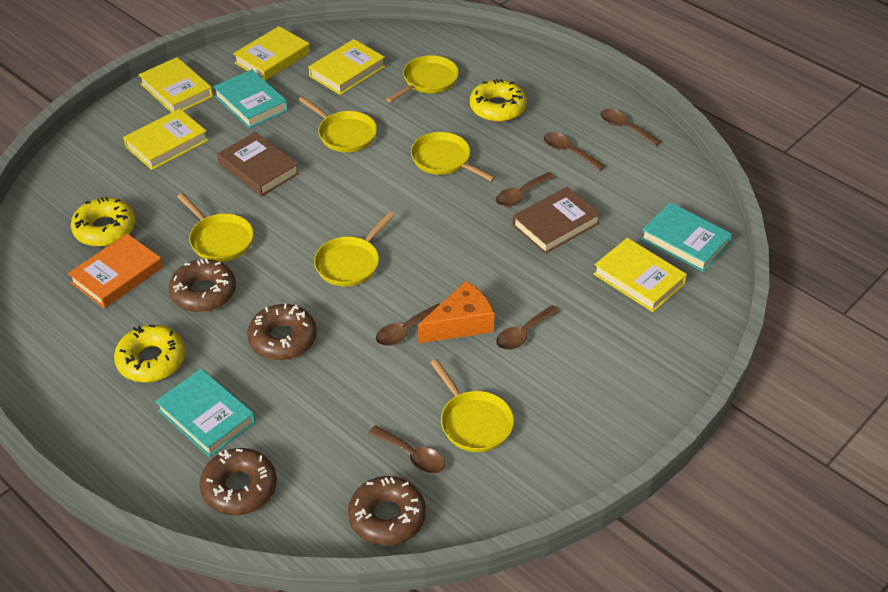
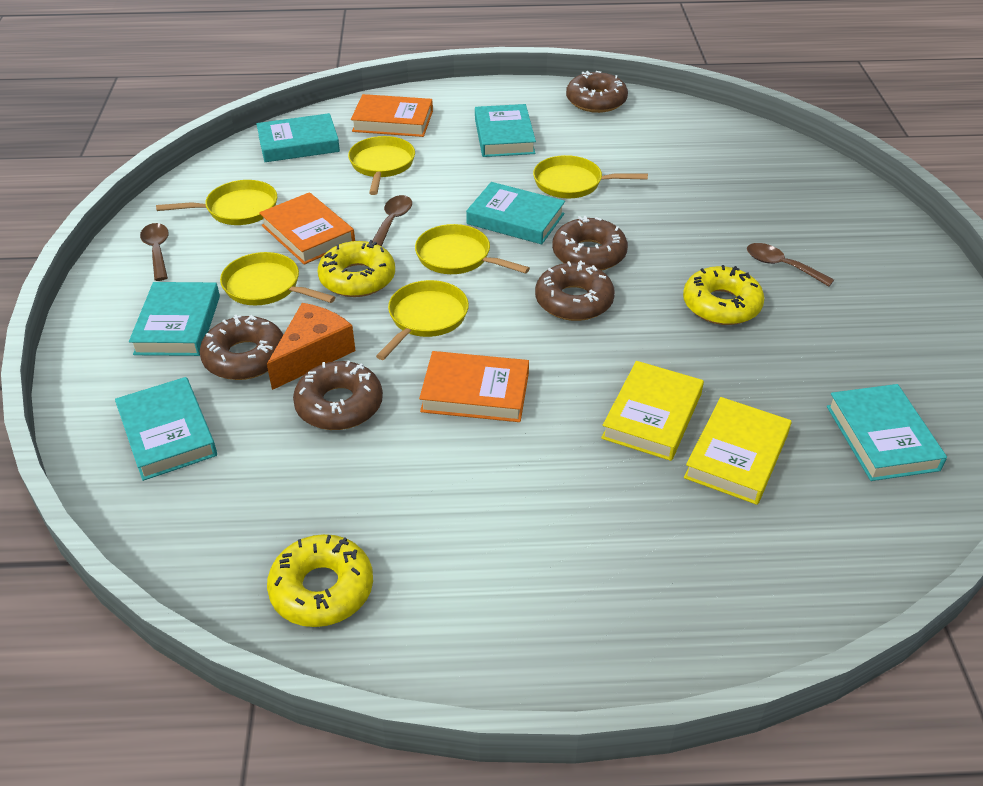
brown book: 2 -> 0
brown donut: 4 -> 5
brown spoon: 6 -> 3
orange book: 1 -> 3
turquoise book: 3 -> 6
yellow book: 5 -> 2

